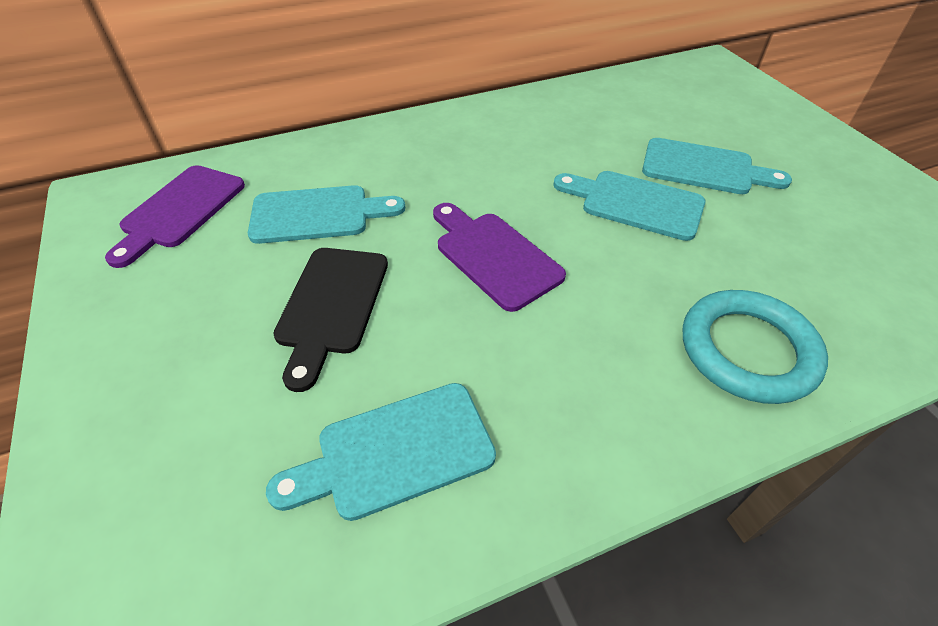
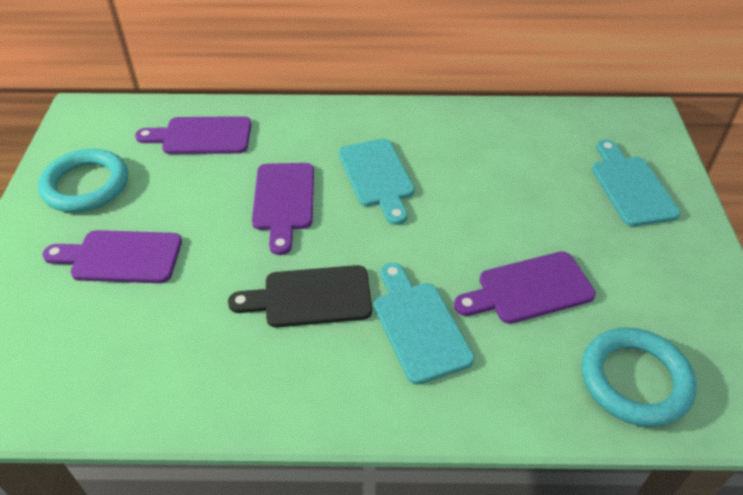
purple cutting board: 2 -> 4
turquoise cutting board: 4 -> 3
turquoise ring: 1 -> 2

